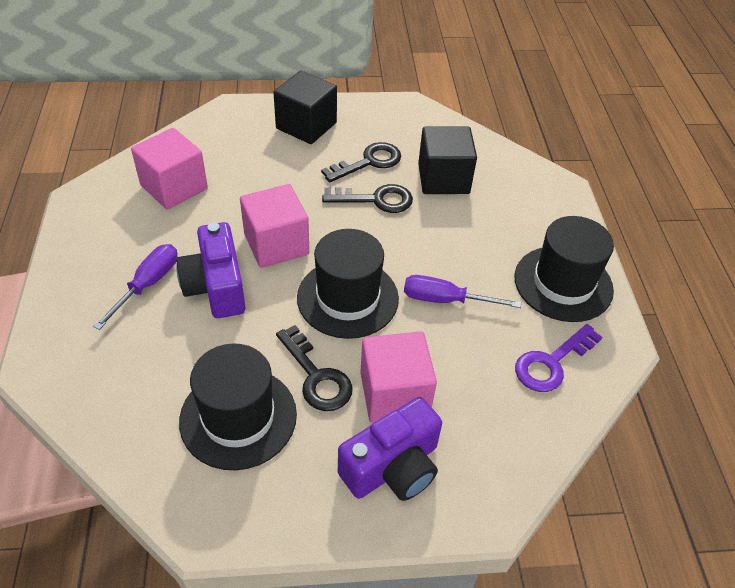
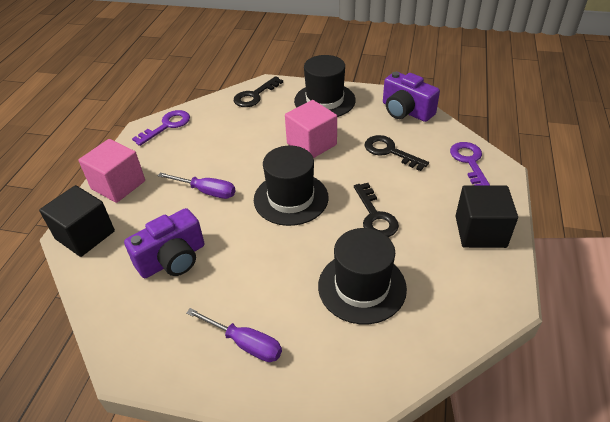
pink cube: 3 -> 2
purple key: 1 -> 2

